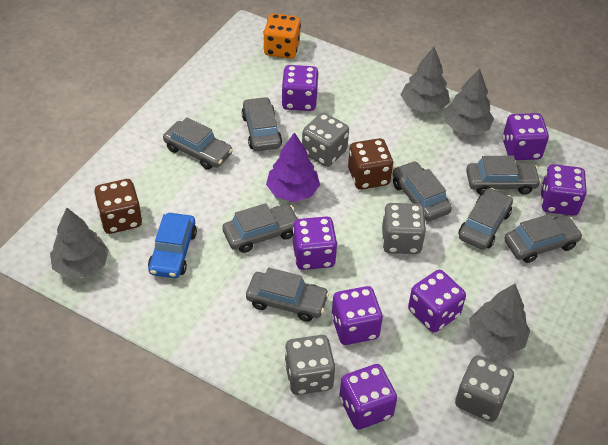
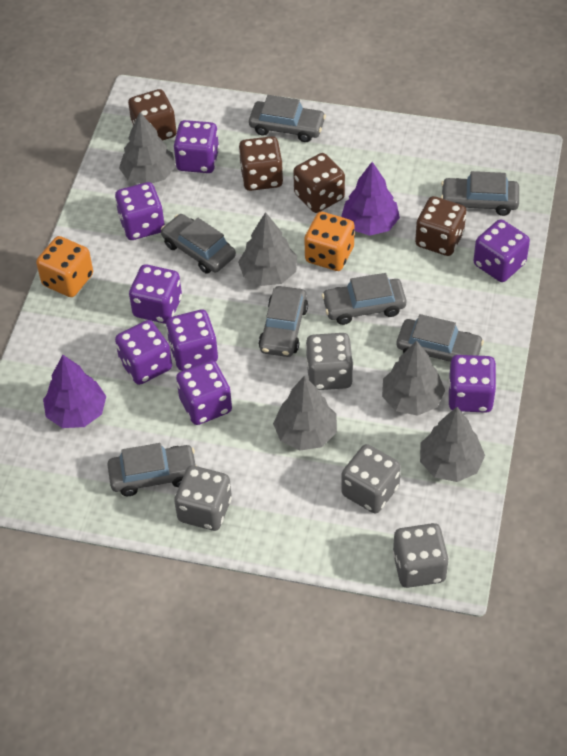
blue car: 1 -> 0
brown dice: 2 -> 4
grey car: 8 -> 7
grey tree: 4 -> 5
orange dice: 1 -> 2
purple dice: 7 -> 8
purple tree: 1 -> 2

